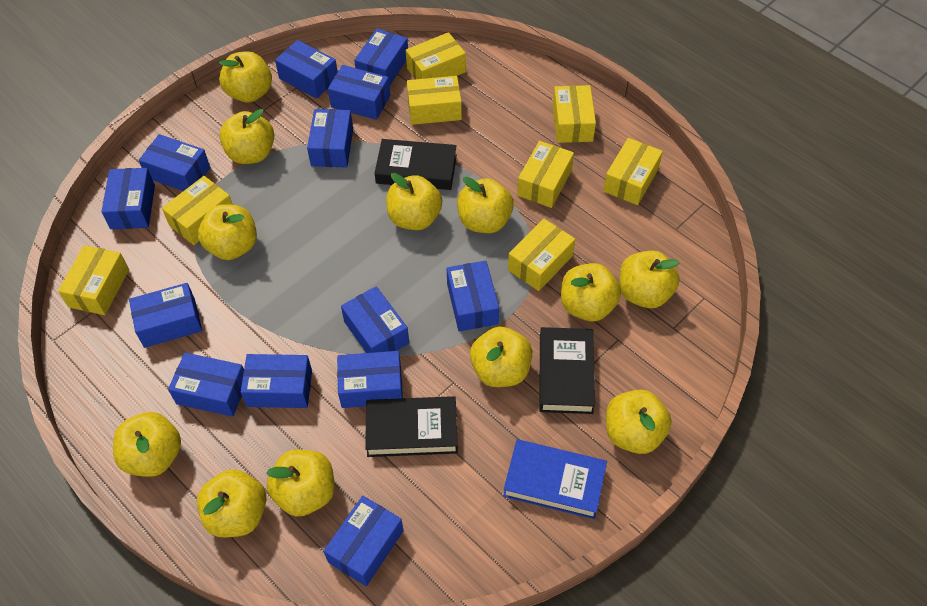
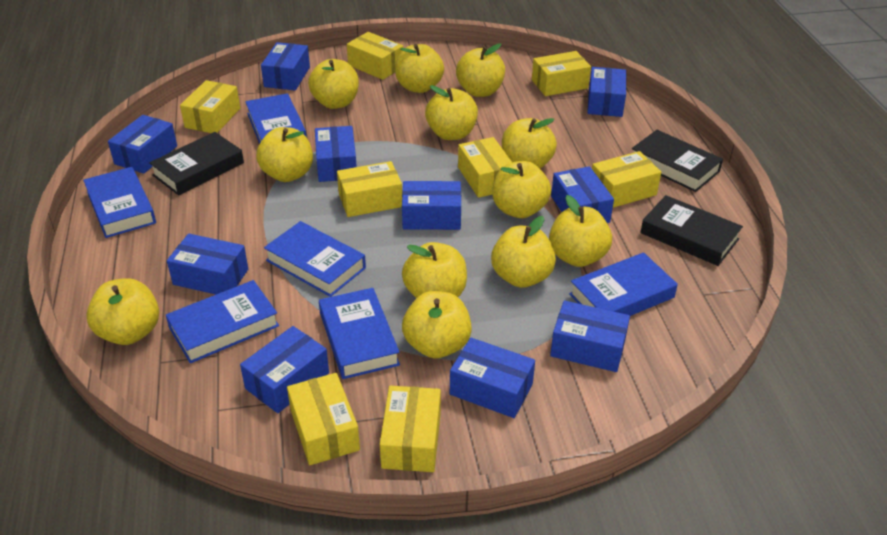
blue book: 1 -> 6
blue box: 13 -> 10

